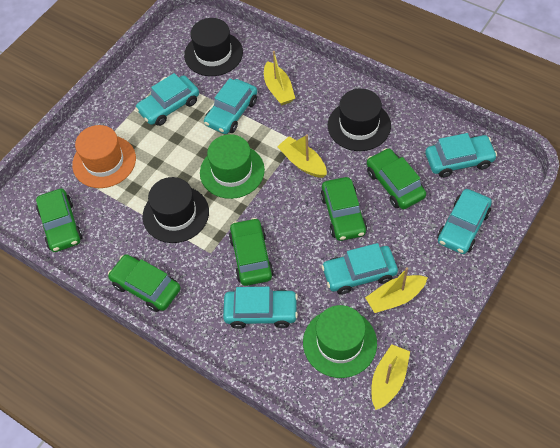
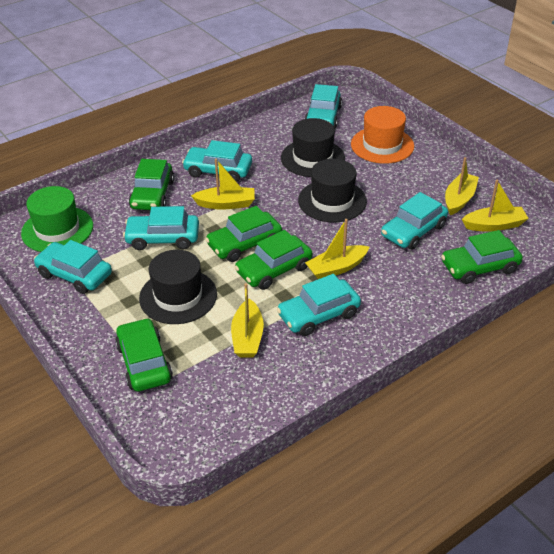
green hat: 2 -> 1
yellow boat: 4 -> 5

